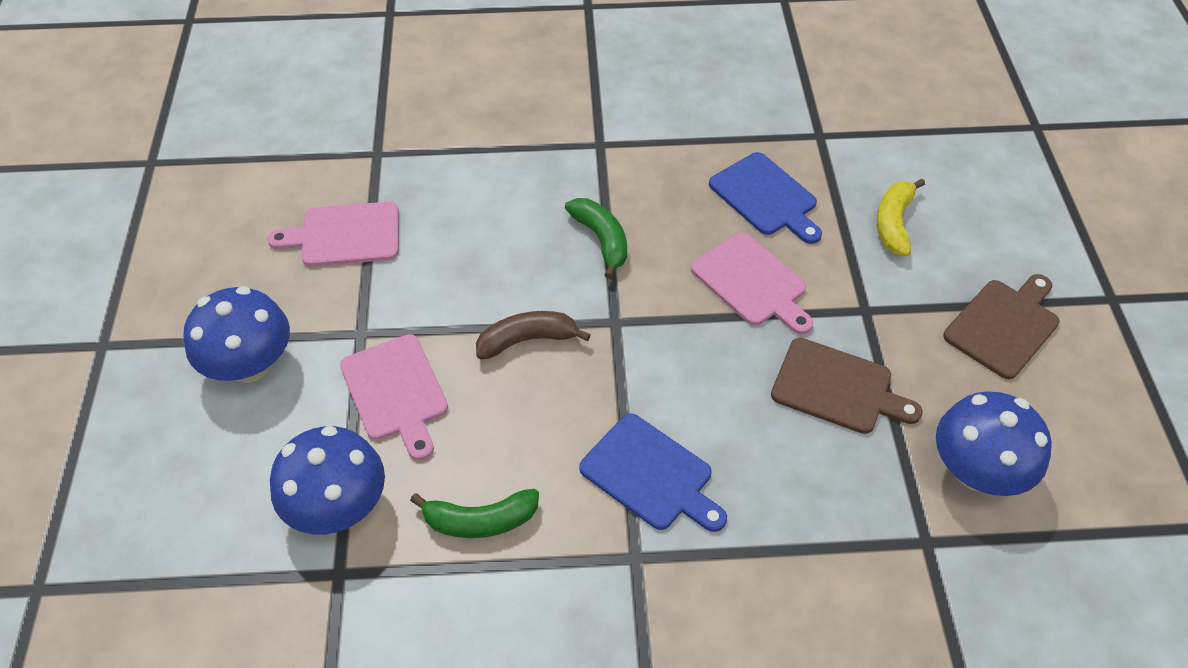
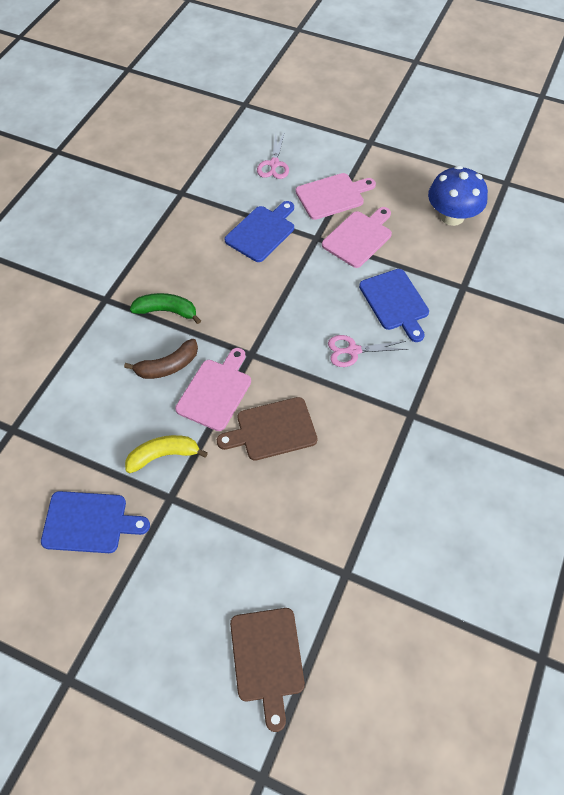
blue cutting board: 2 -> 3
blue mushroom: 3 -> 1
green banana: 2 -> 1
pink scissors: 0 -> 2

